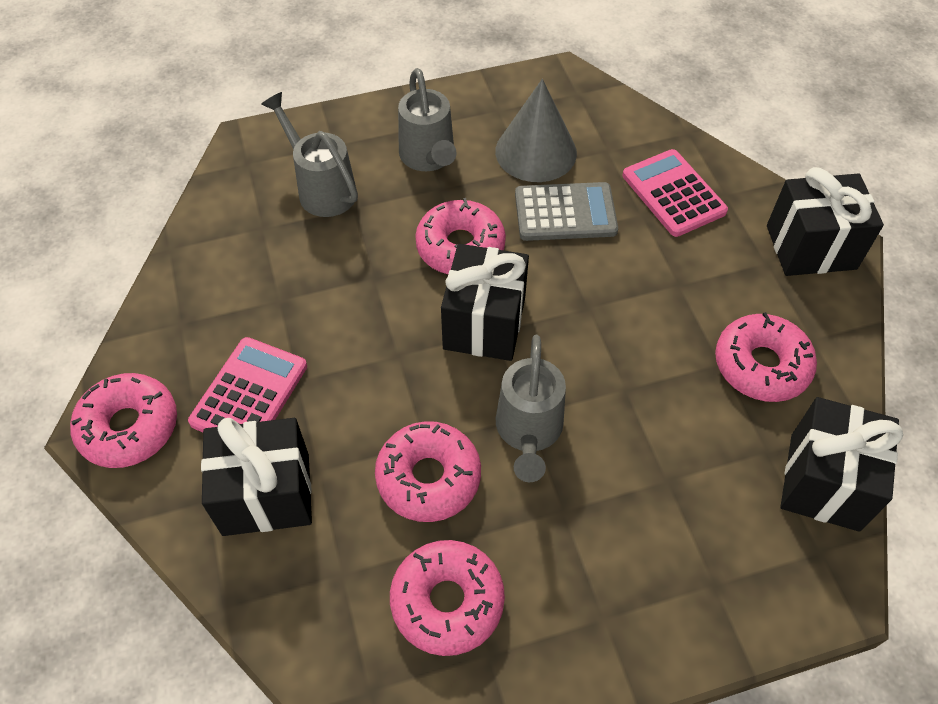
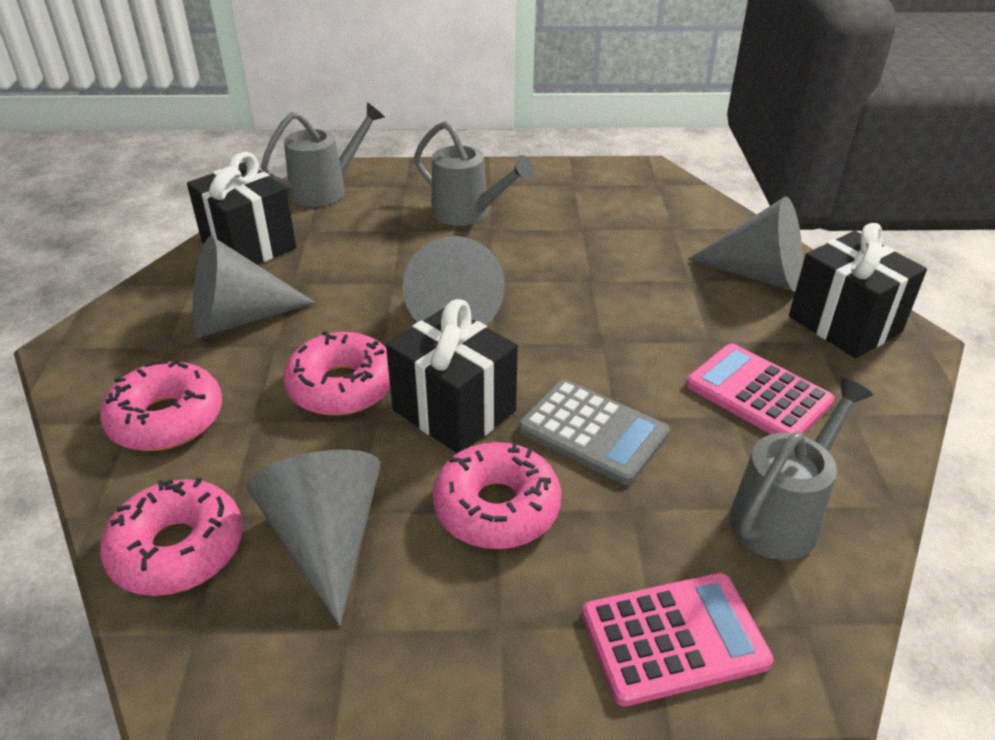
black gift: 4 -> 3
grey cone: 1 -> 4
pink donut: 5 -> 4

